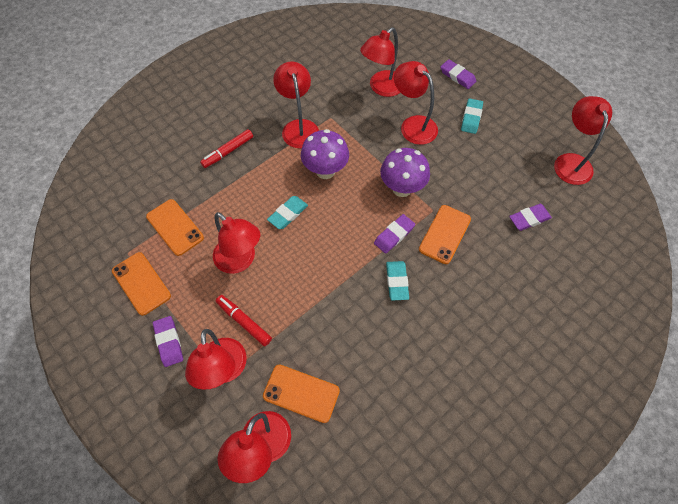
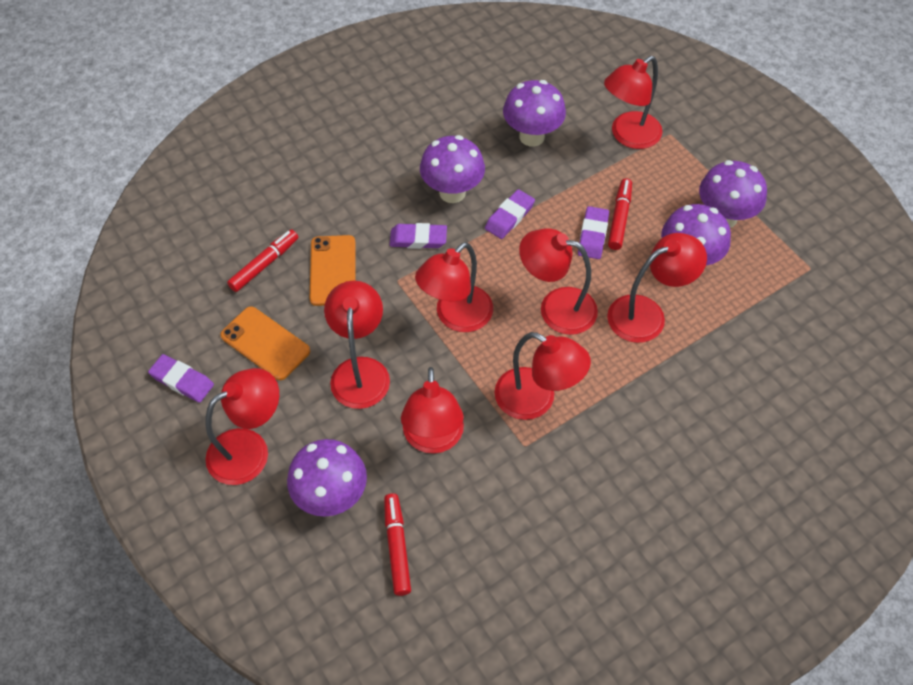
orange phone: 4 -> 2
purple mushroom: 2 -> 5
red lamp: 7 -> 8
red marker: 2 -> 3
turquoise eraser: 3 -> 0

